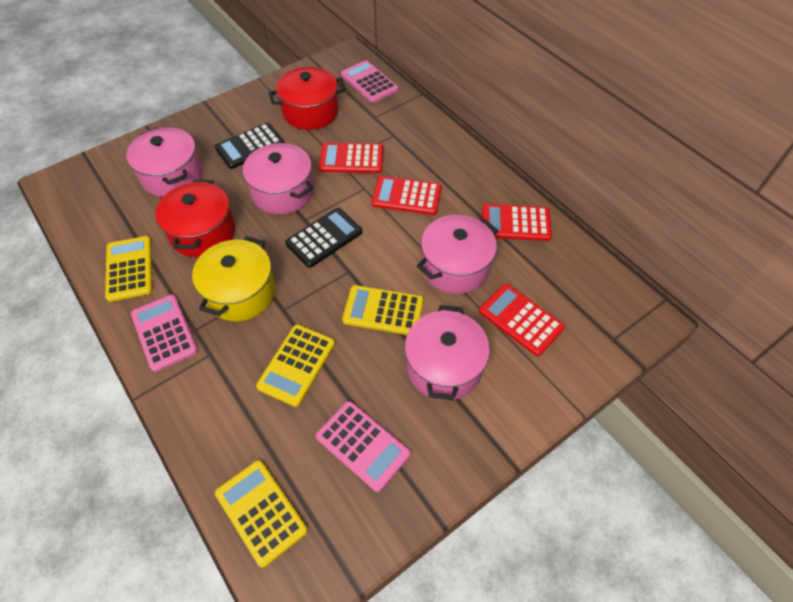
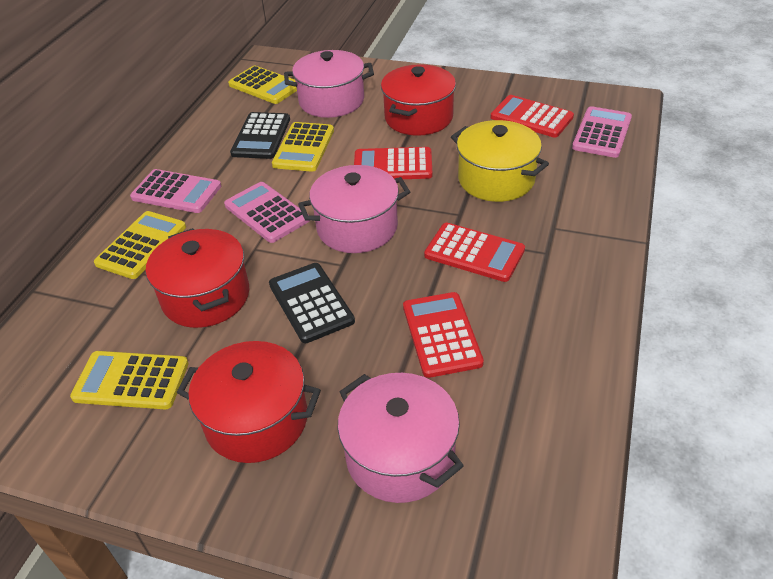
pink pot: 4 -> 3
red pot: 2 -> 3

